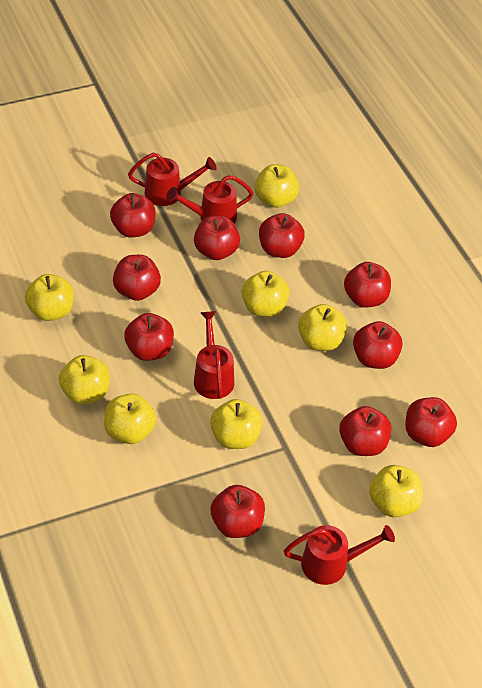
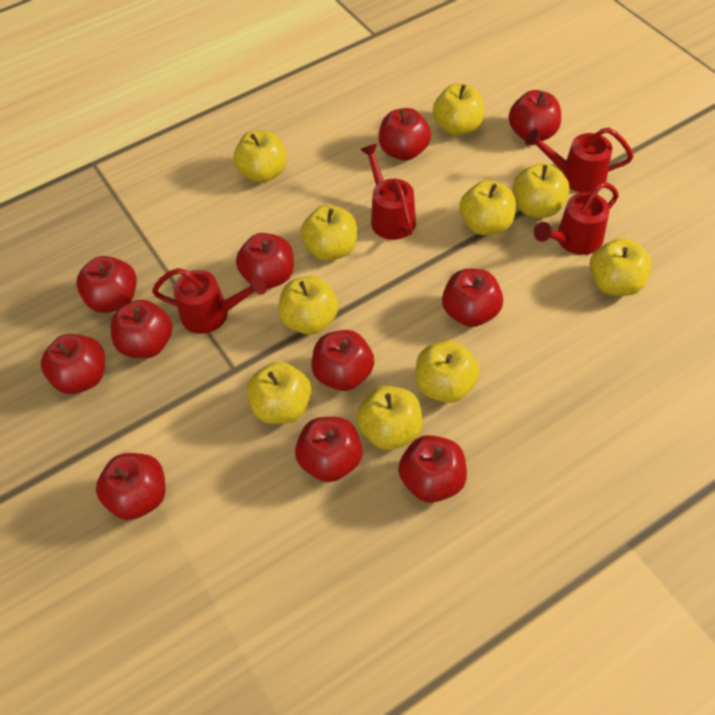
red apple: 10 -> 11
yellow apple: 8 -> 10

